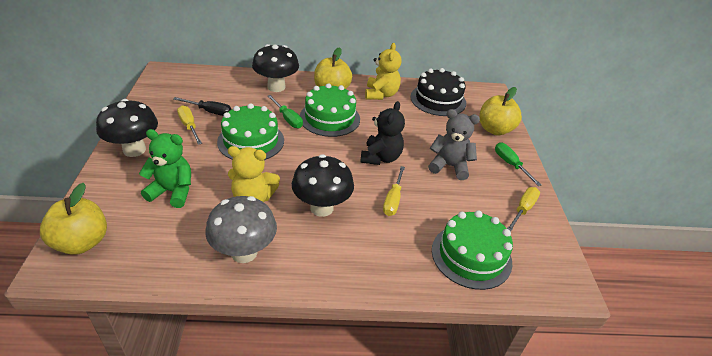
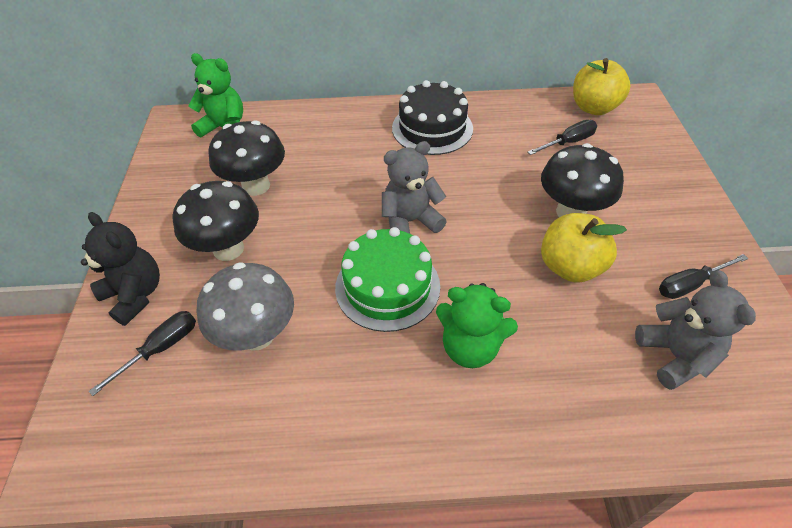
black screwdriver: 1 -> 3
green cake: 3 -> 1
green screwdriver: 2 -> 0
green teddy bear: 1 -> 2
grey teddy bear: 1 -> 2
yellow apple: 3 -> 2
yellow screwdriver: 3 -> 0
yellow teddy bear: 2 -> 0

